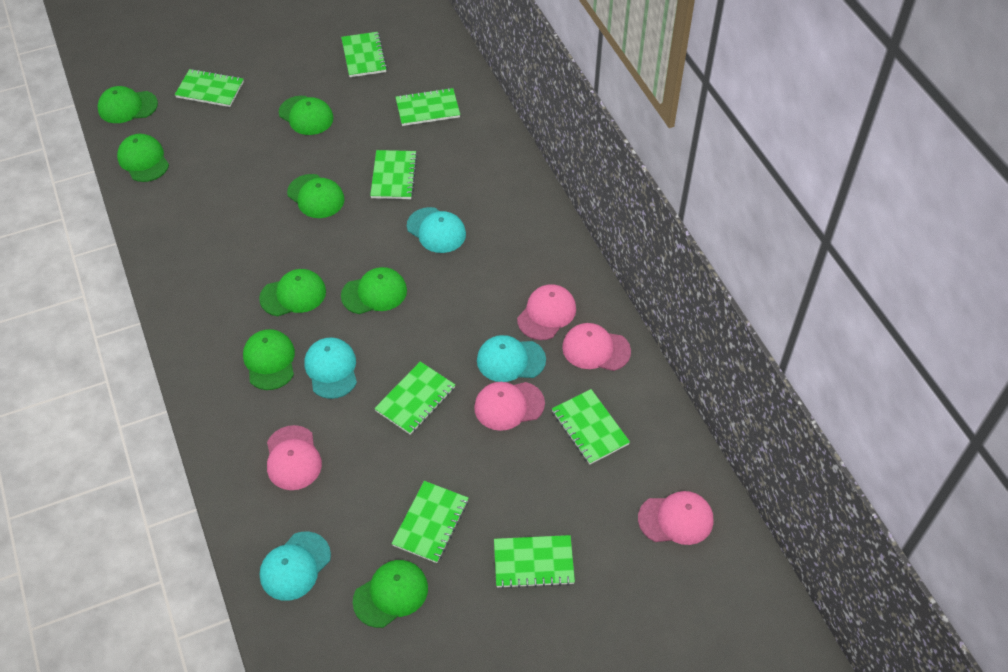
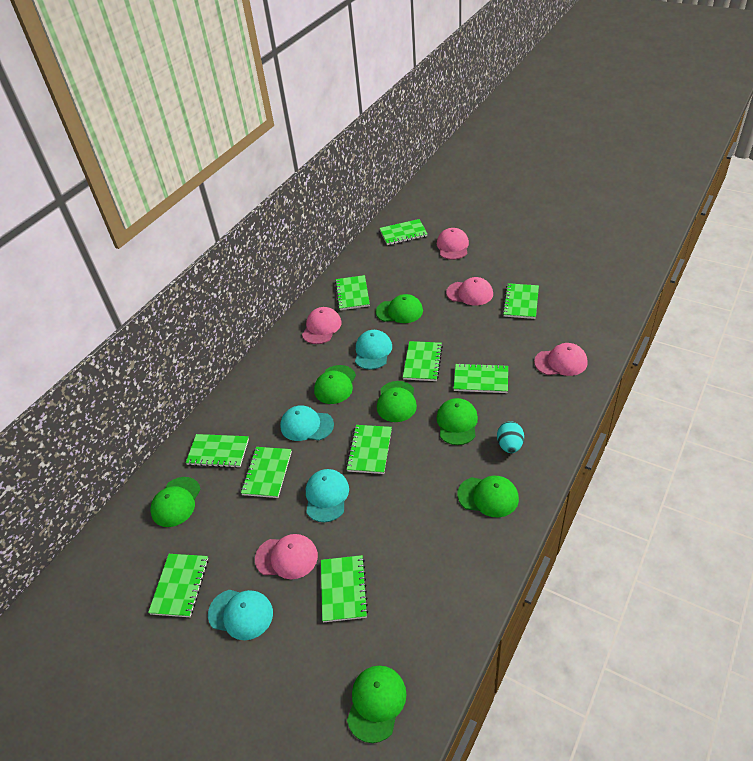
green cap: 8 -> 7
green notebook: 8 -> 10
turquoise egg: 0 -> 1

